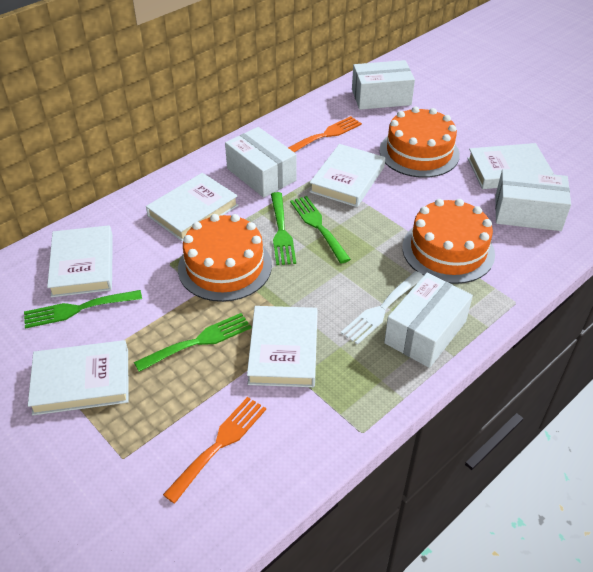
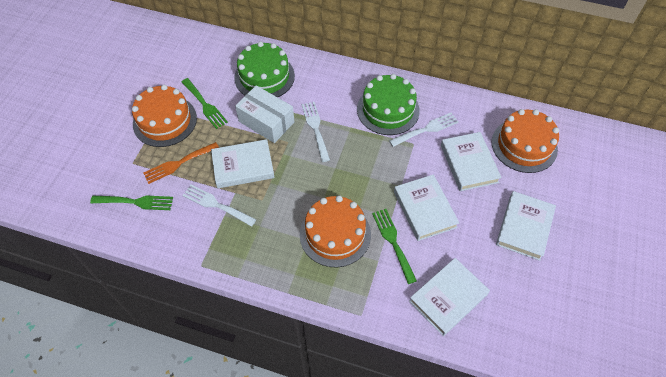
green cake: 0 -> 2
green fork: 4 -> 3
orange fork: 2 -> 1
white book: 6 -> 5
white box: 4 -> 1
white fork: 1 -> 3

